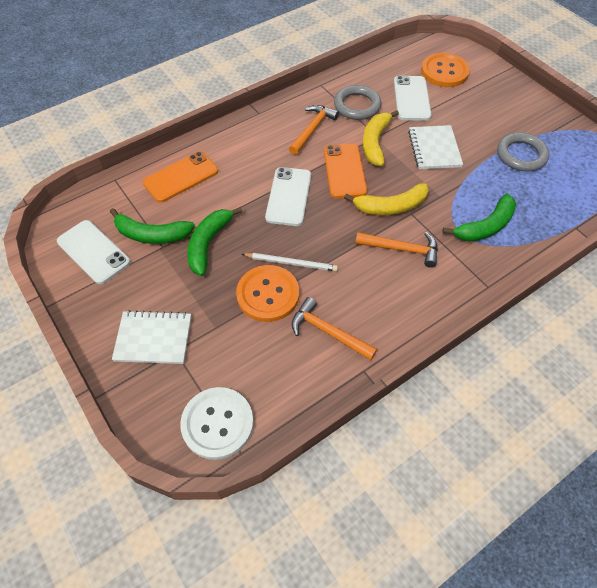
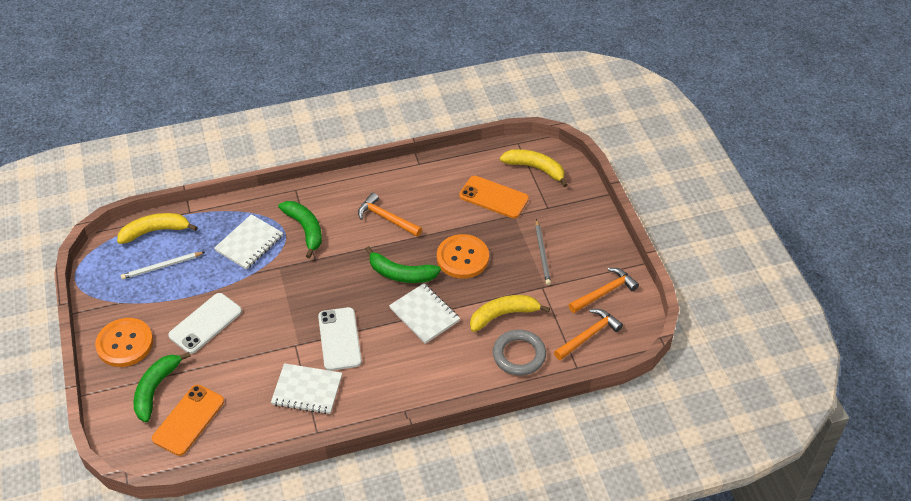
grey pencil: 0 -> 1
grey ring: 2 -> 1
white button: 1 -> 0
white notebook: 2 -> 3
white phone: 3 -> 2
yellow banana: 2 -> 3

